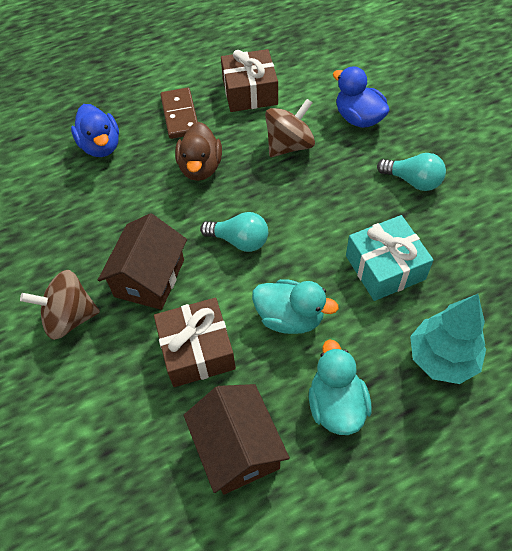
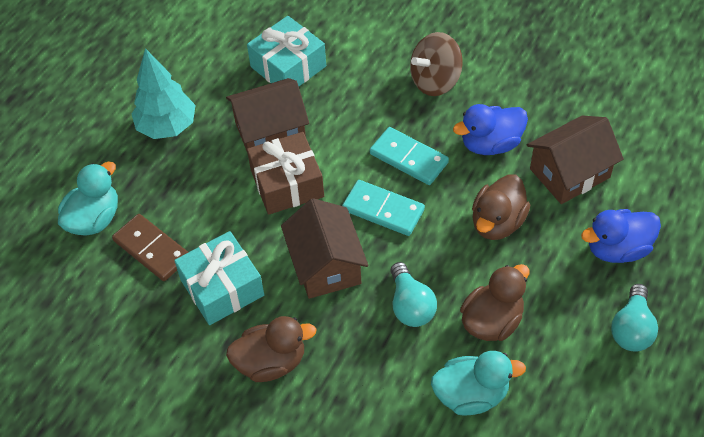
brown duck: 1 -> 3
brown gift: 2 -> 1
brown house: 2 -> 3
brown spinning top: 2 -> 1
turquoise domino: 0 -> 2
turquoise gift: 1 -> 2

